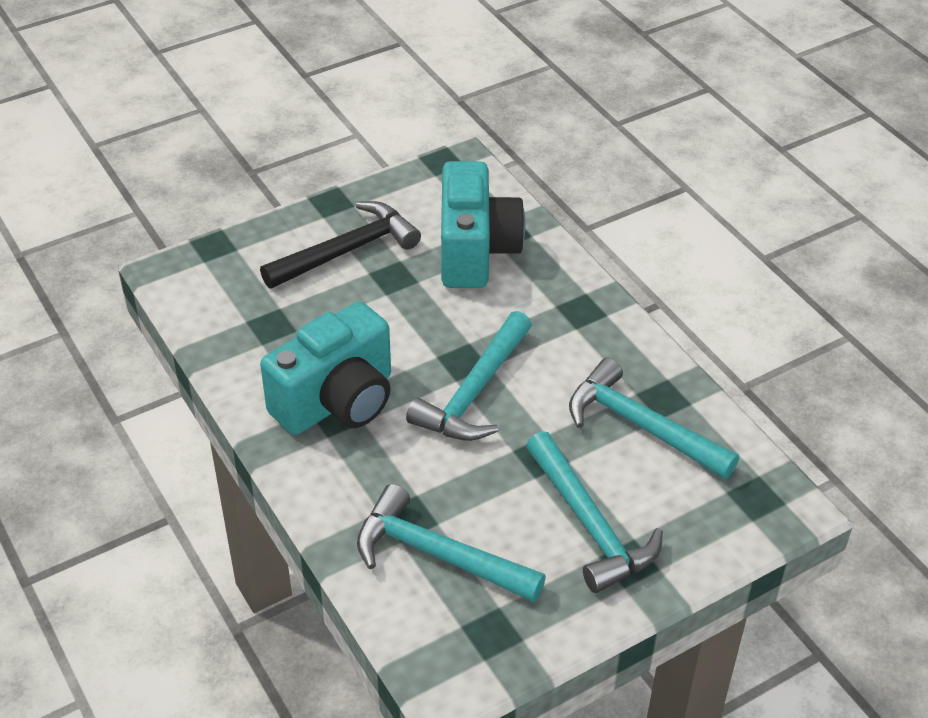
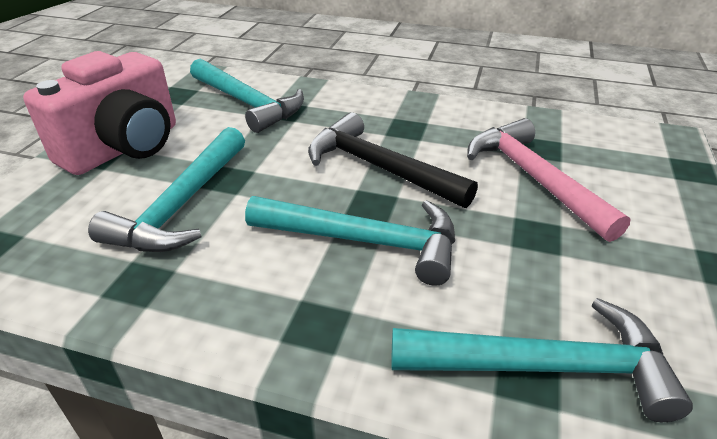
pink camera: 0 -> 1
pink hammer: 0 -> 1
turquoise camera: 2 -> 0

